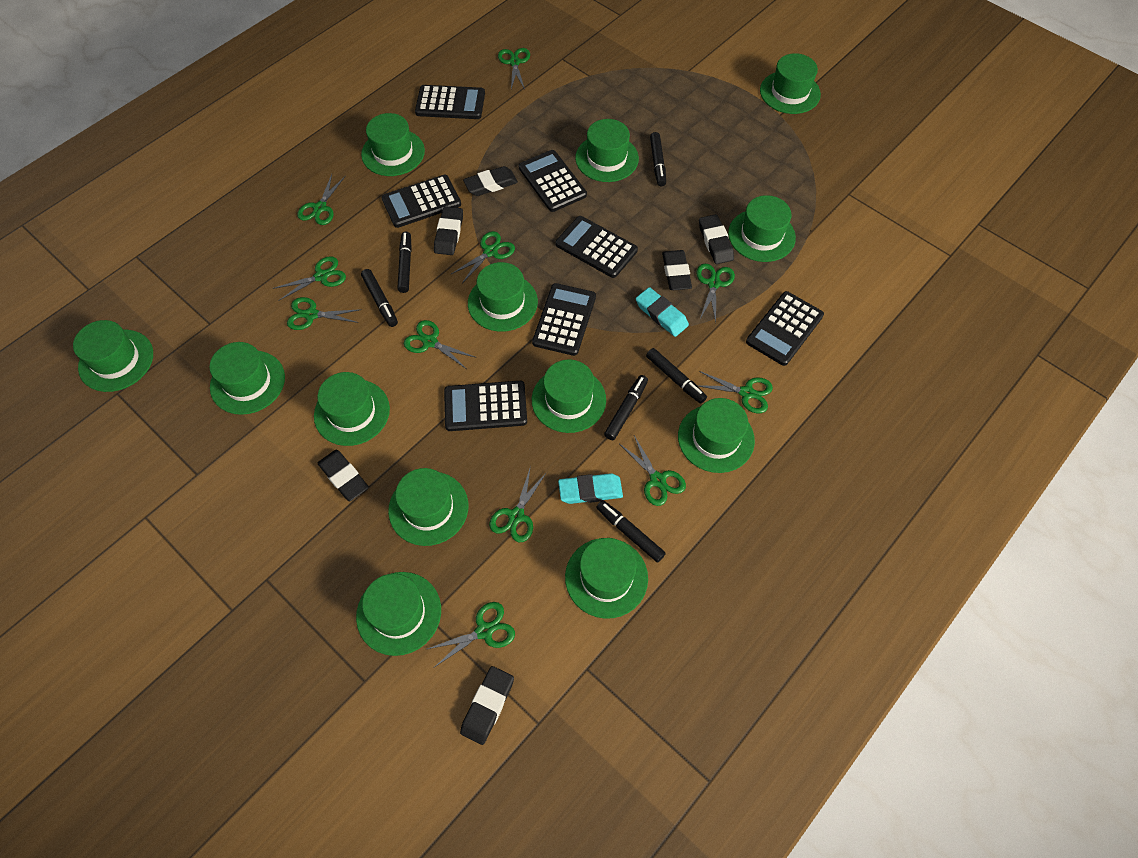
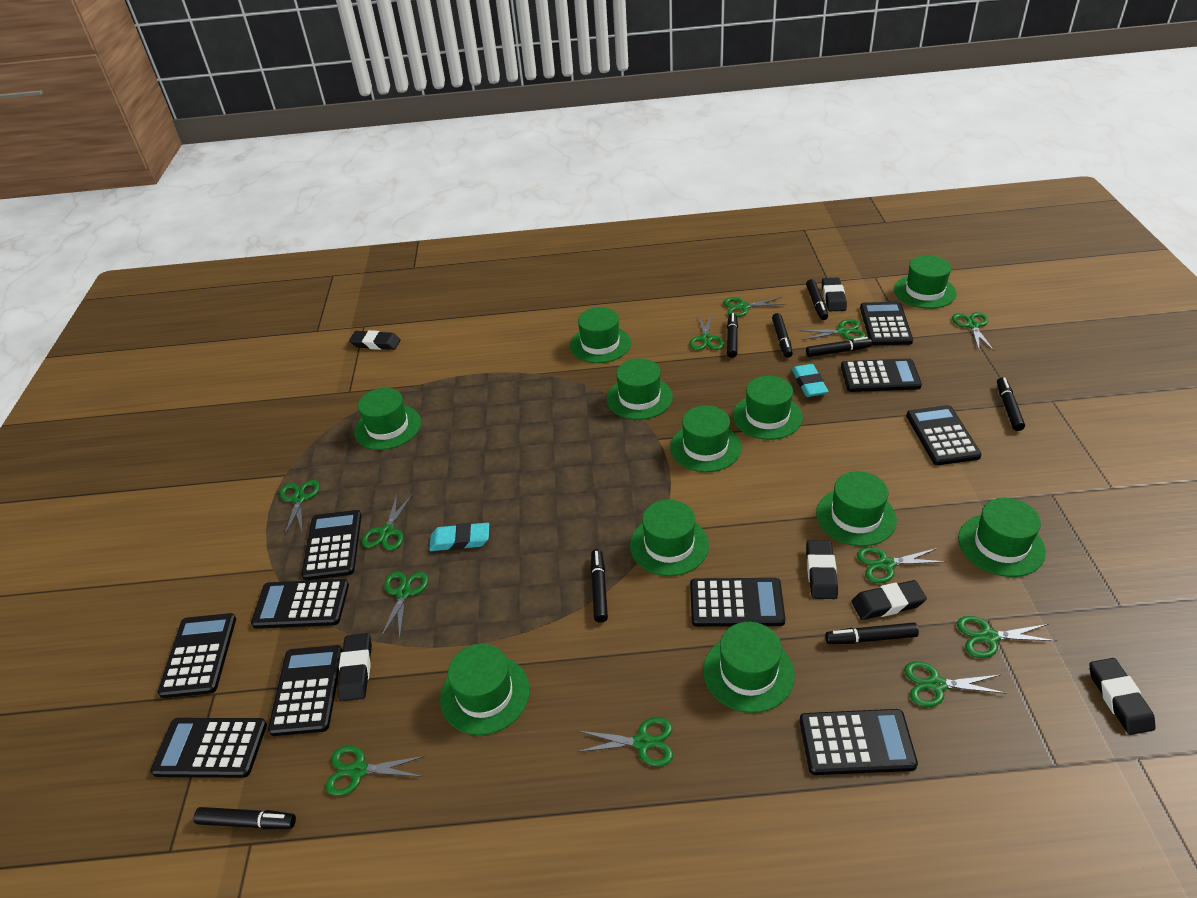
black calculator: 7 -> 10
black marker: 6 -> 8
green hat: 13 -> 11
green scissors: 11 -> 12

